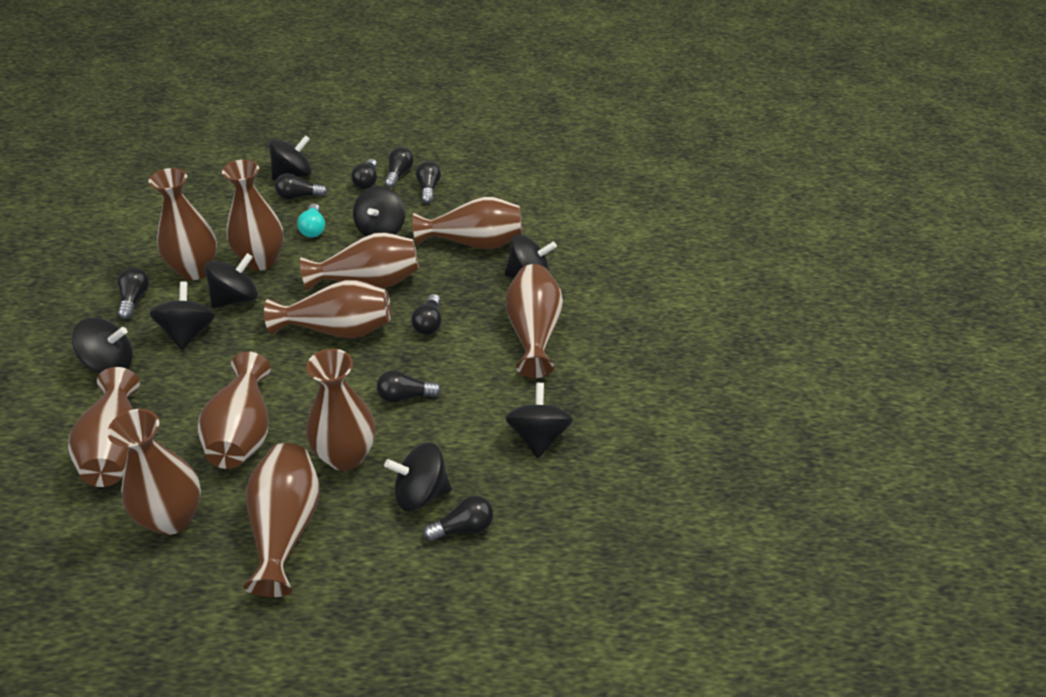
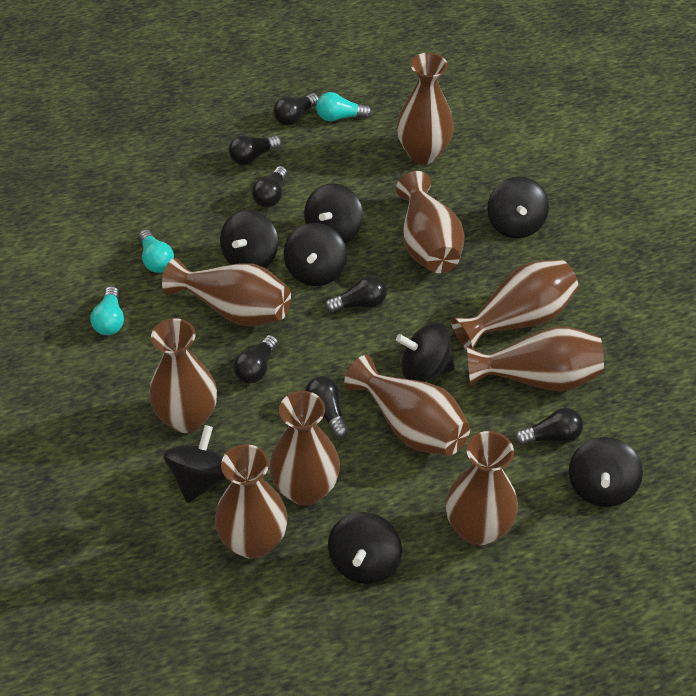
black light bulb: 8 -> 7
brown vase: 11 -> 10
turquoise light bulb: 1 -> 3

